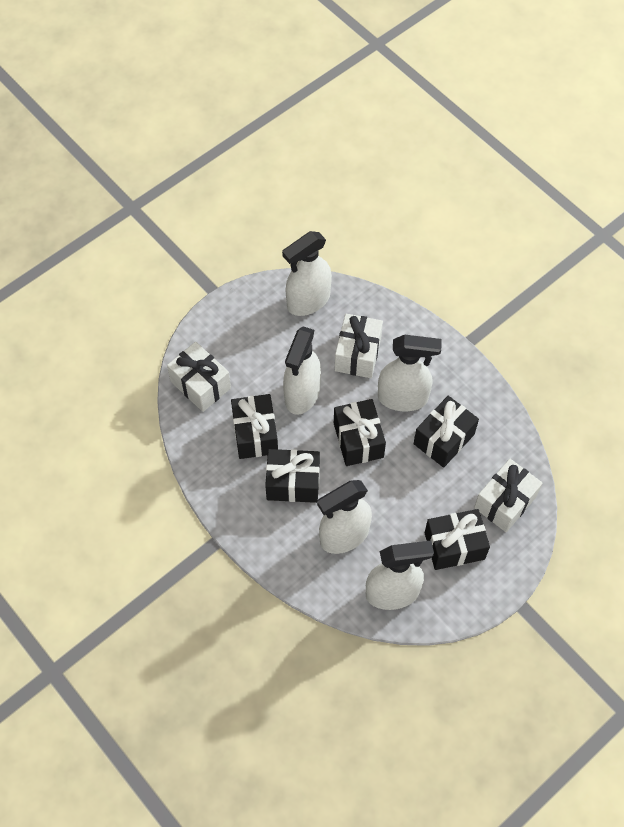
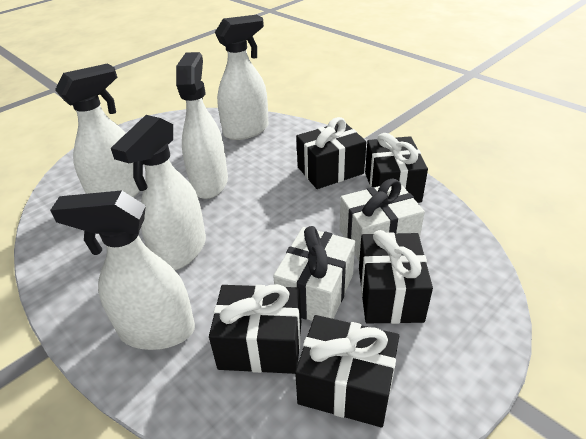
white gift: 3 -> 2

